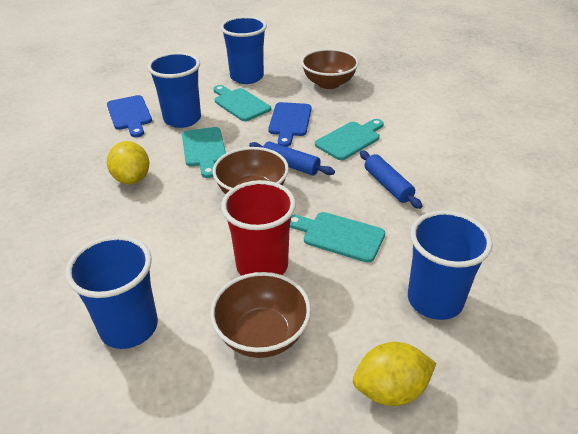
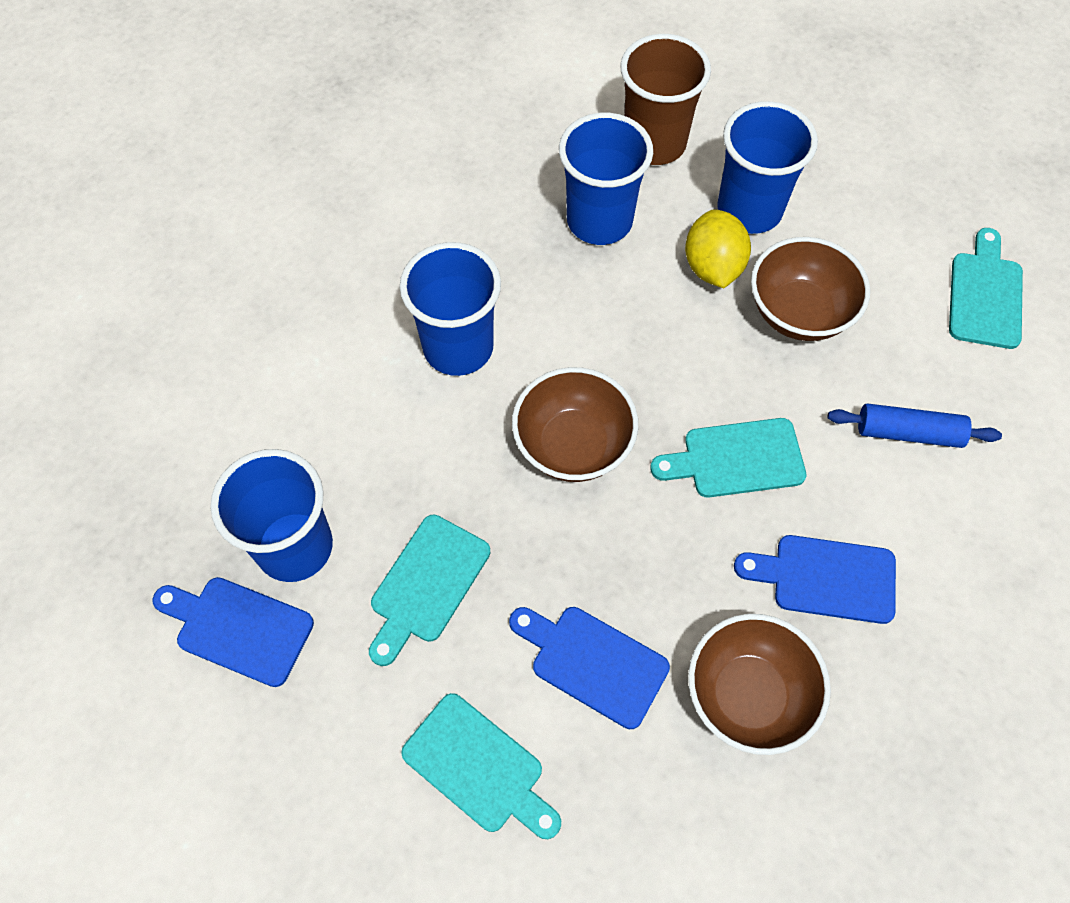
blue cutting board: 2 -> 3
blue rolling pin: 2 -> 1
brown cup: 0 -> 1
red cup: 1 -> 0
yellow lemon: 2 -> 1

